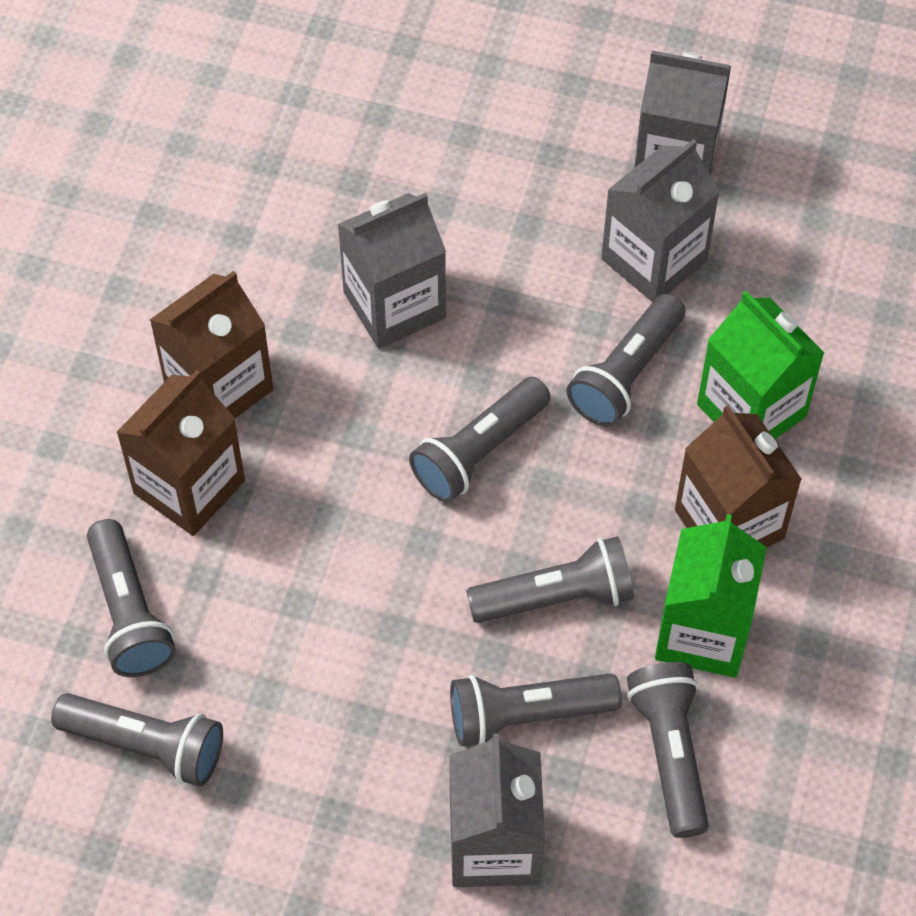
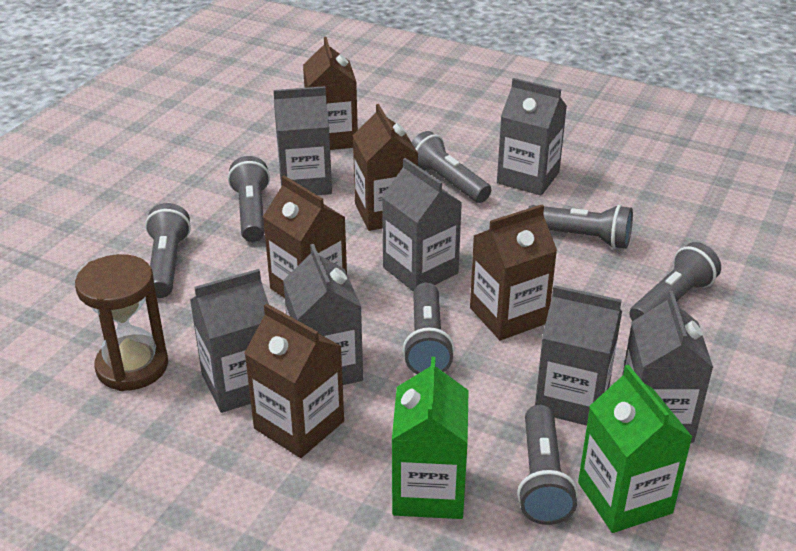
brown carton: 3 -> 5
brown hourglass: 0 -> 1
grey carton: 4 -> 7

